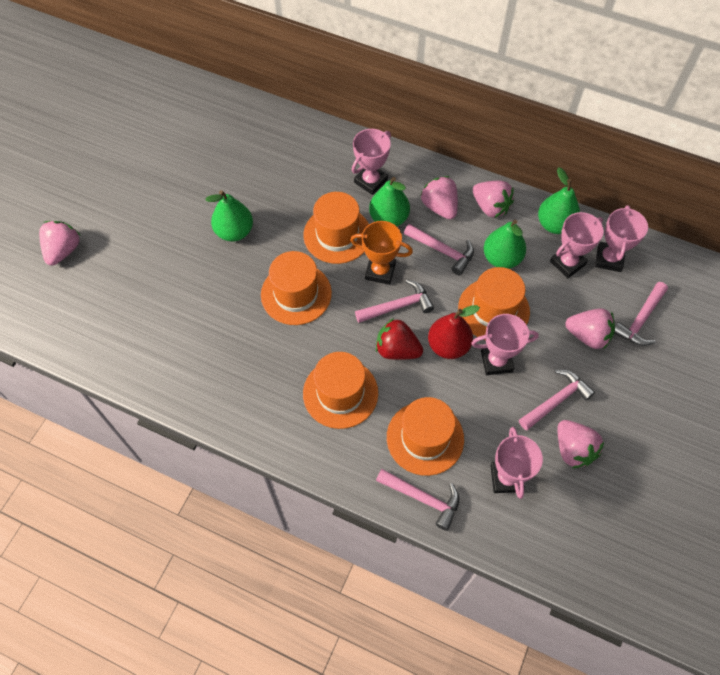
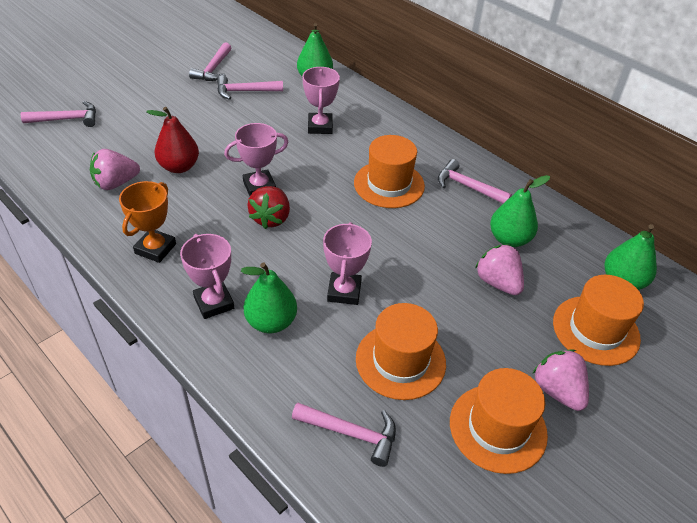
orange hat: 5 -> 4
pink strawberry: 5 -> 3
pink trophy: 5 -> 4

